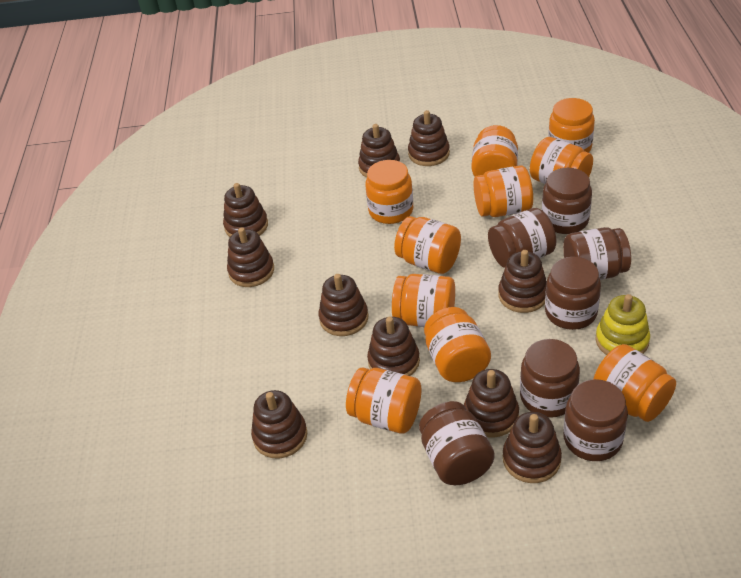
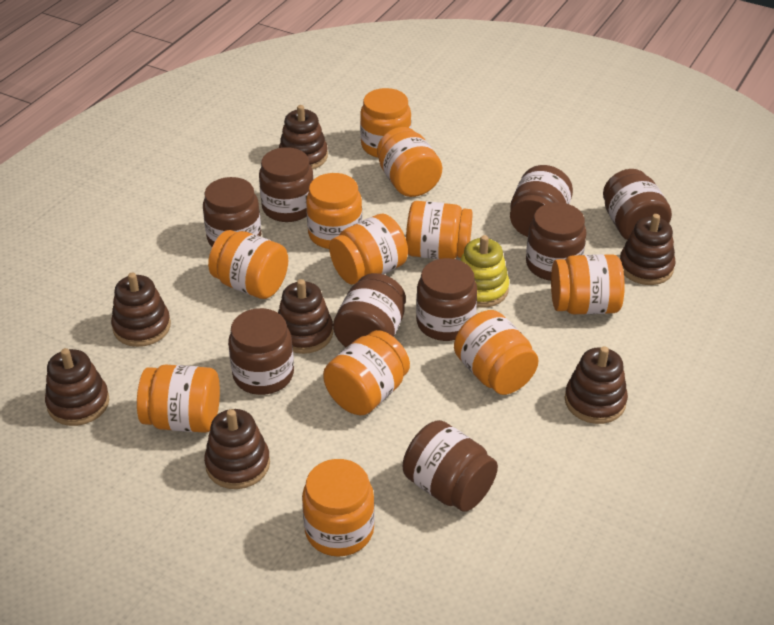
brown jar: 7 -> 9
brown stacking toy: 10 -> 7
orange jar: 10 -> 11

